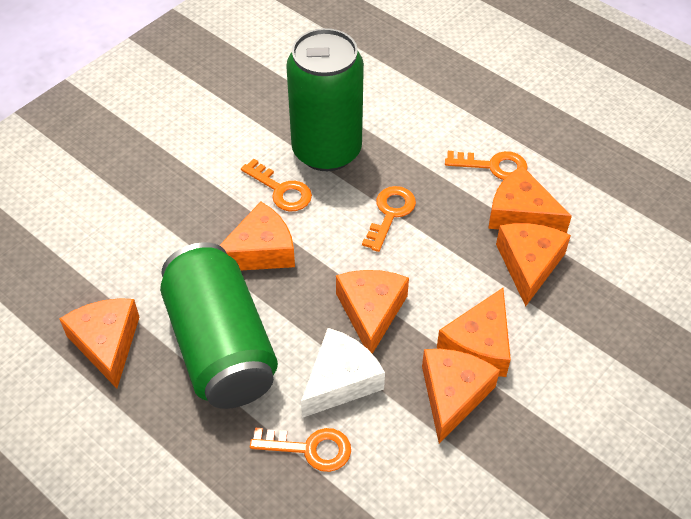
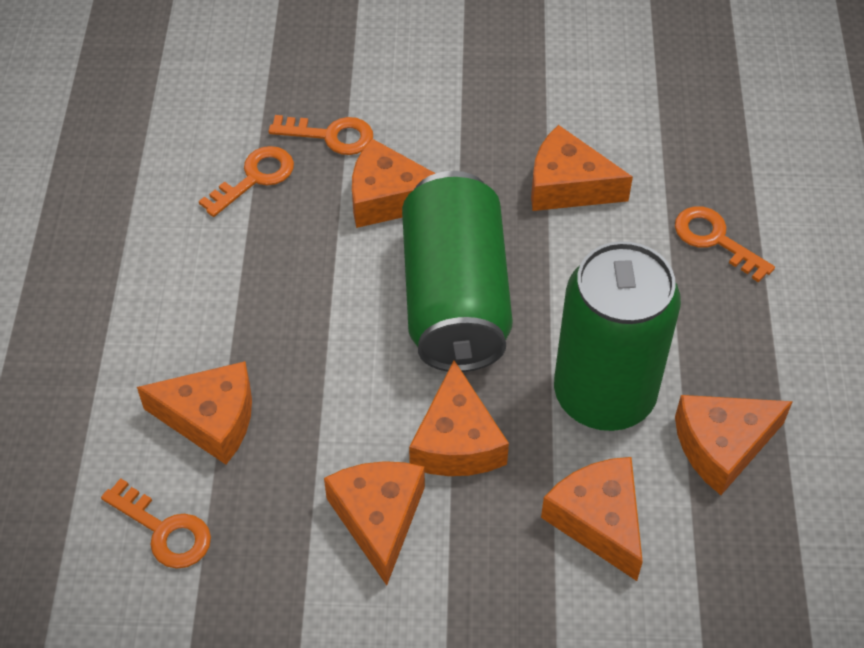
white cheese: 1 -> 0

